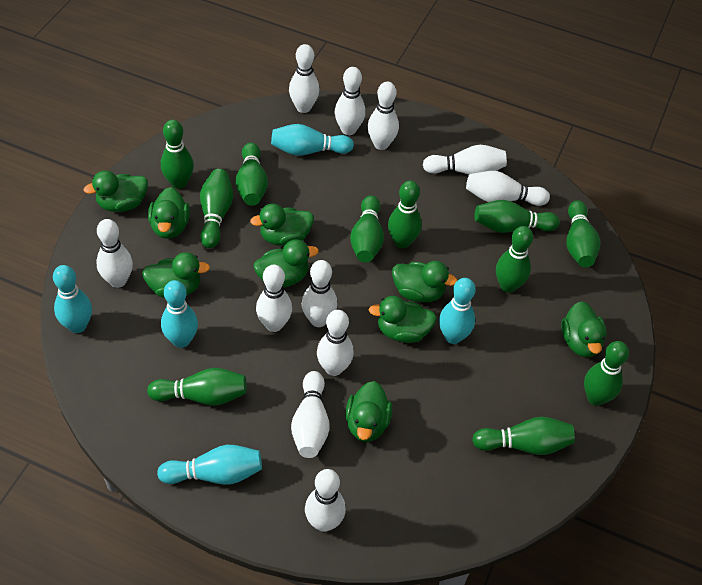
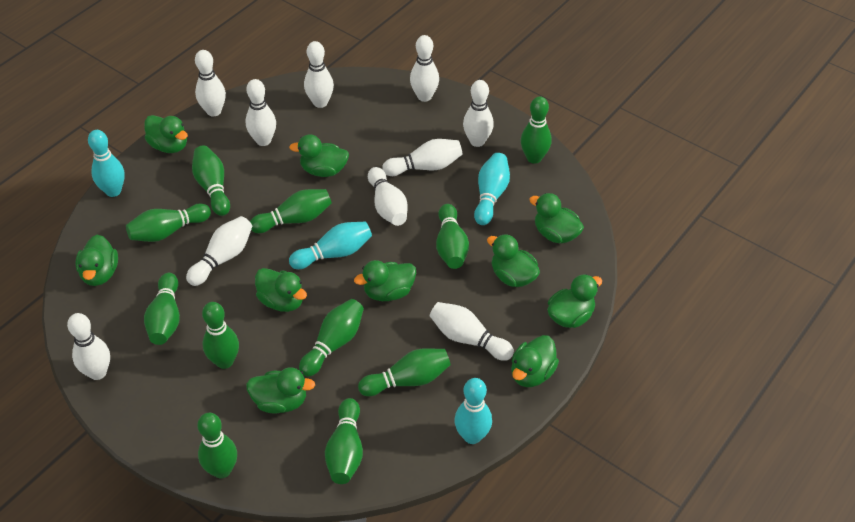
green duck: 9 -> 10
turquoise bowling pin: 5 -> 4
white bowling pin: 11 -> 10

